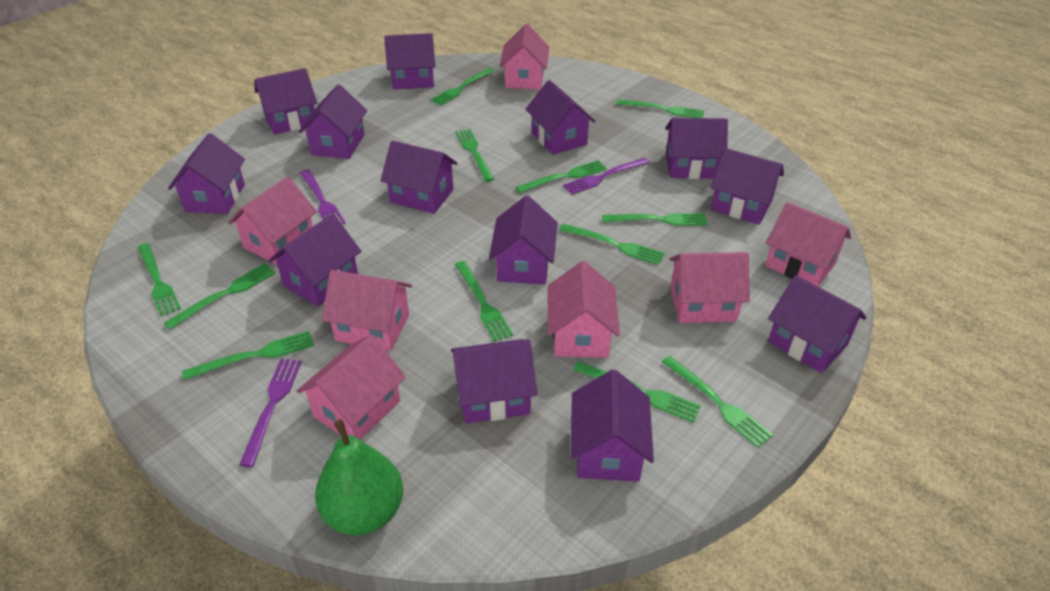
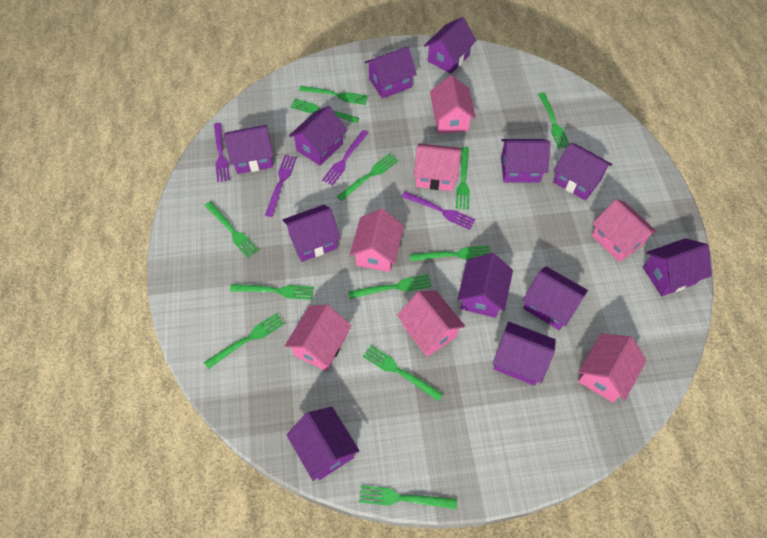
green pear: 1 -> 0
purple fork: 3 -> 4
purple house: 13 -> 12

